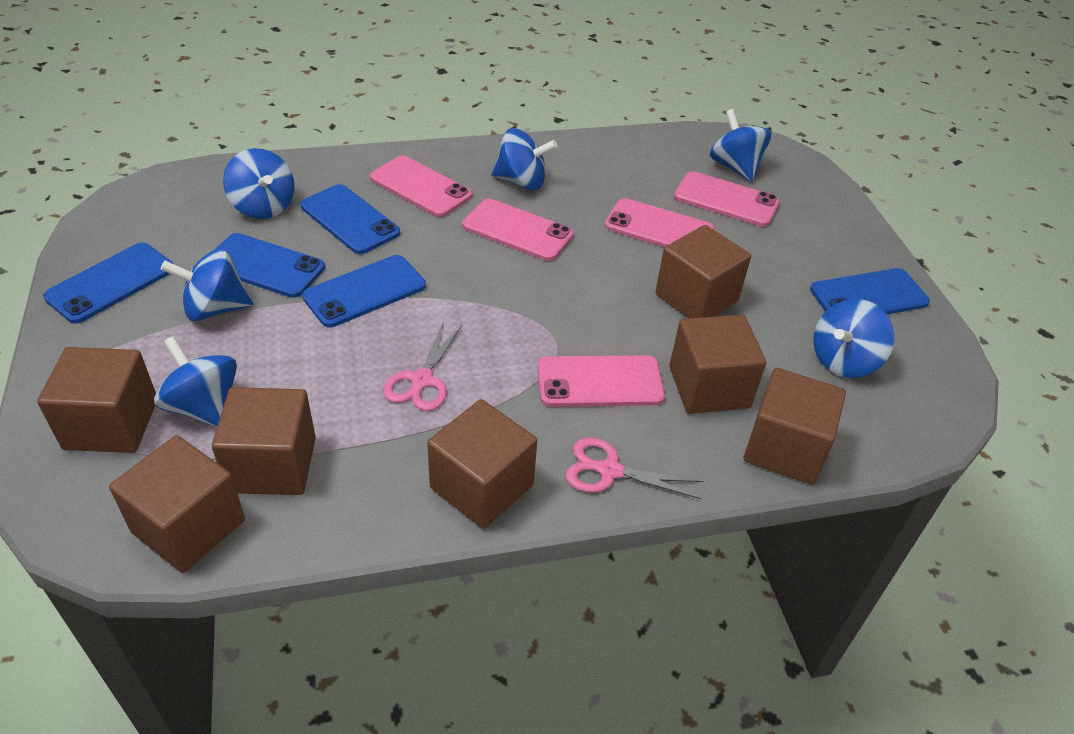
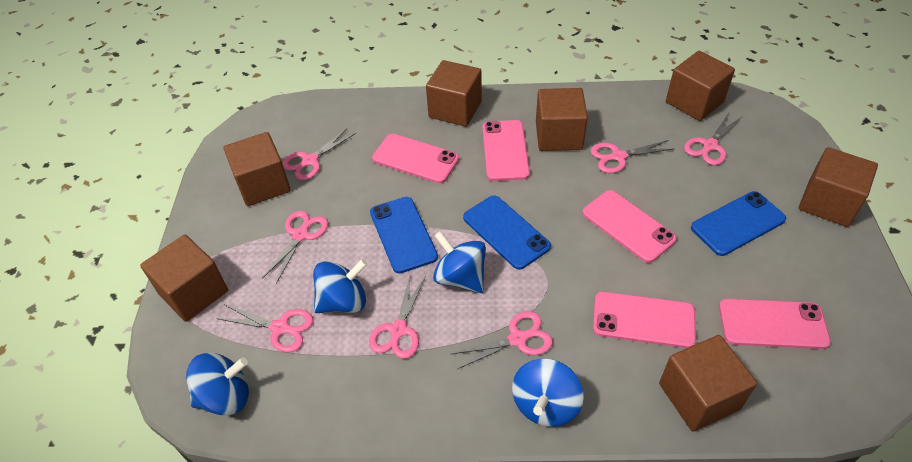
blue phone: 5 -> 3
blue spinning top: 6 -> 4
pink scissors: 2 -> 7

